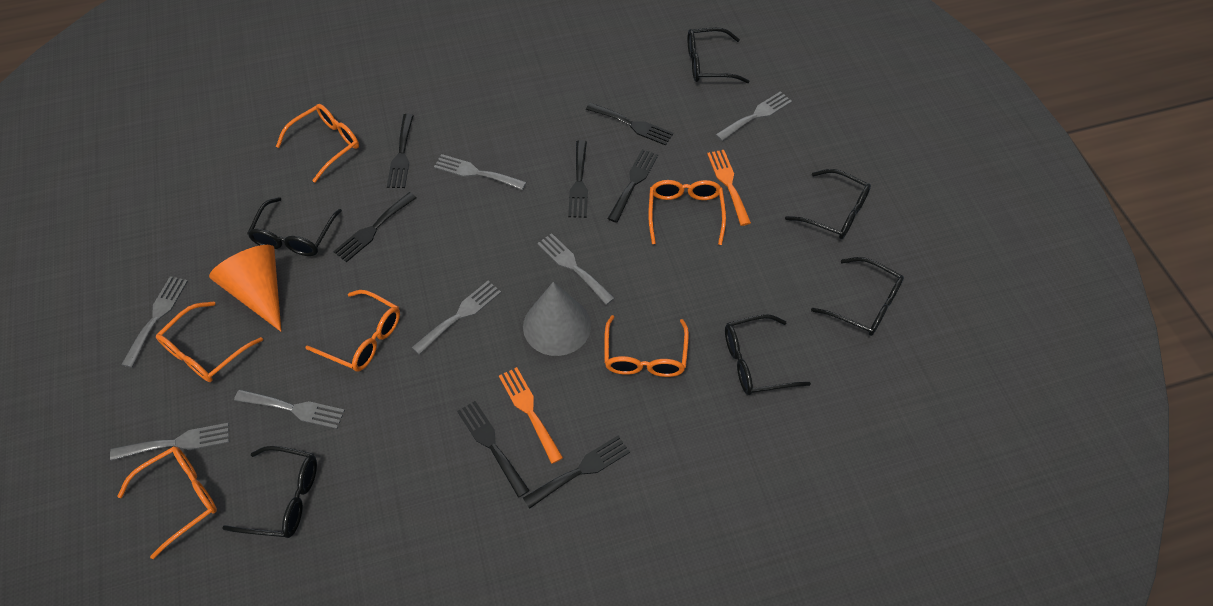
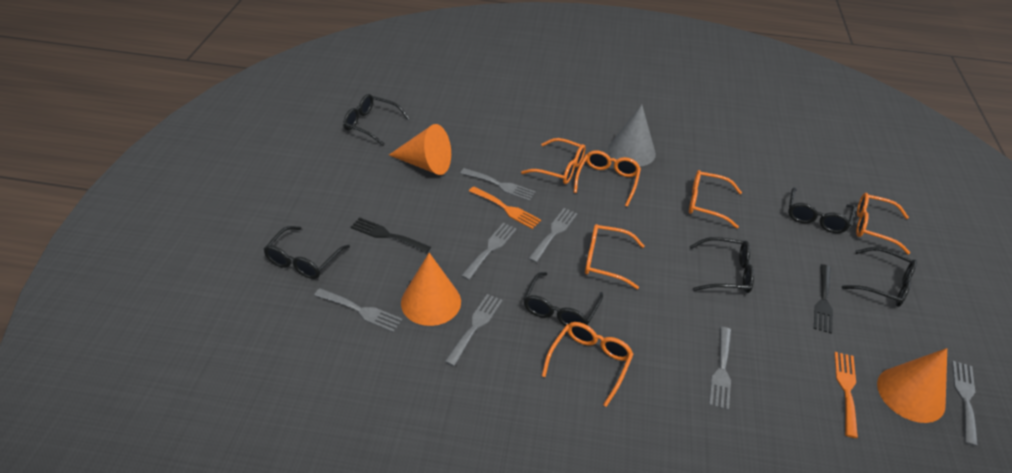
black fork: 7 -> 2
orange cone: 1 -> 3

